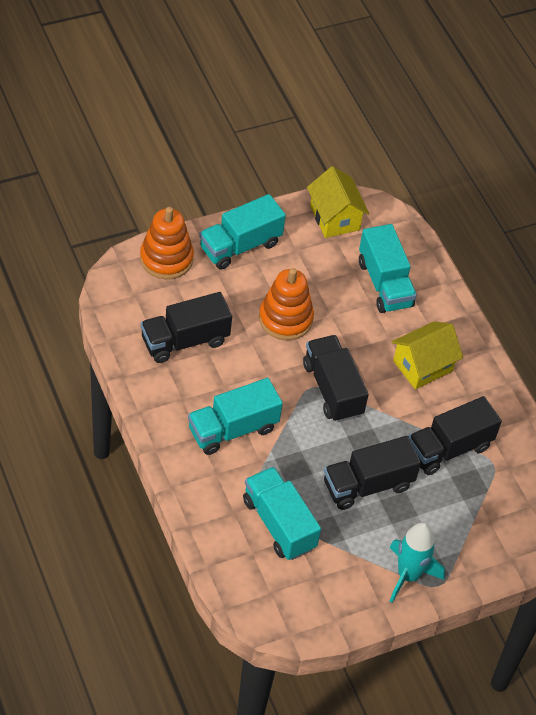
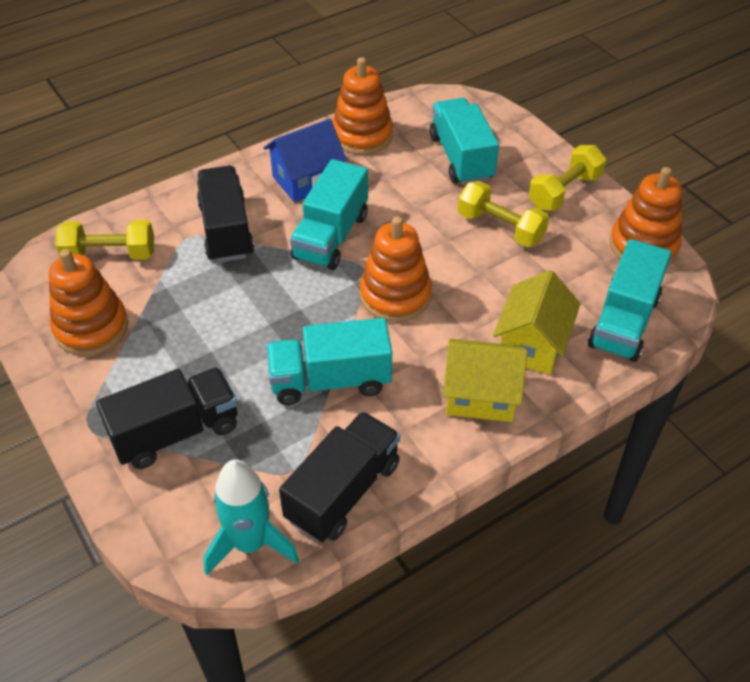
black truck: 4 -> 3
blue house: 0 -> 1
orange stacking toy: 2 -> 4
yellow dumbbell: 0 -> 3

